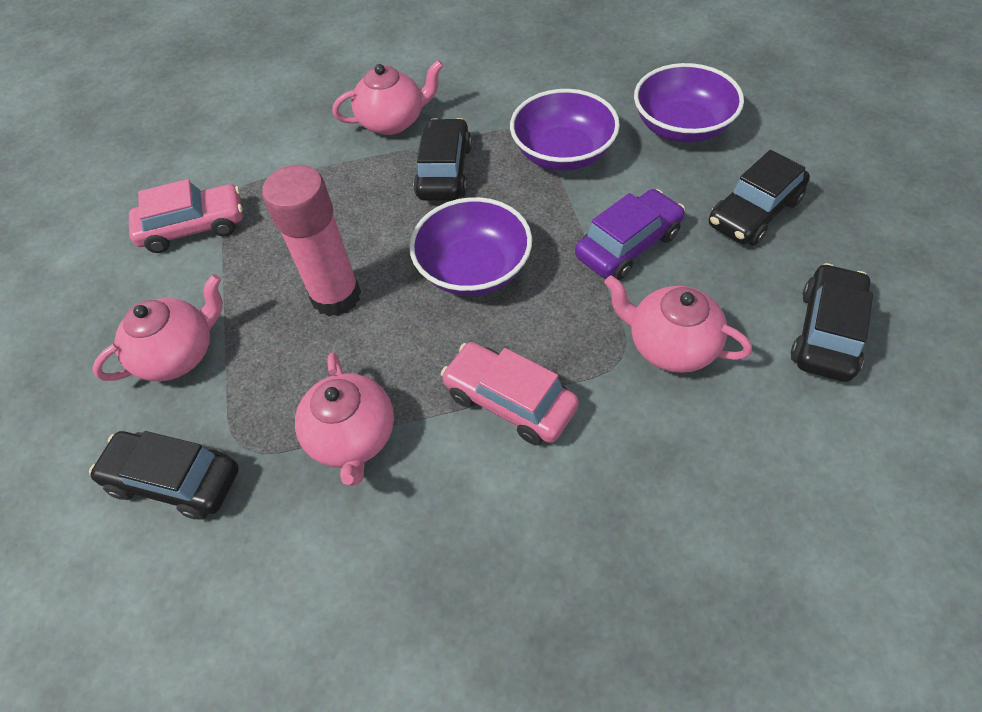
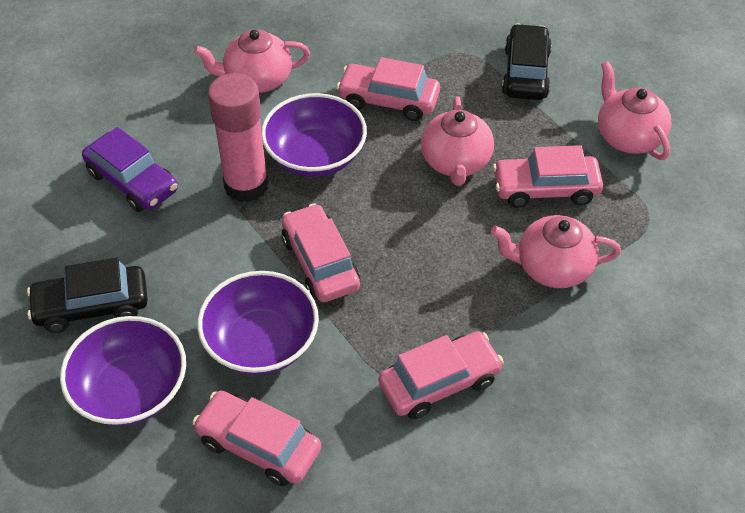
black car: 4 -> 2
pink car: 2 -> 5

